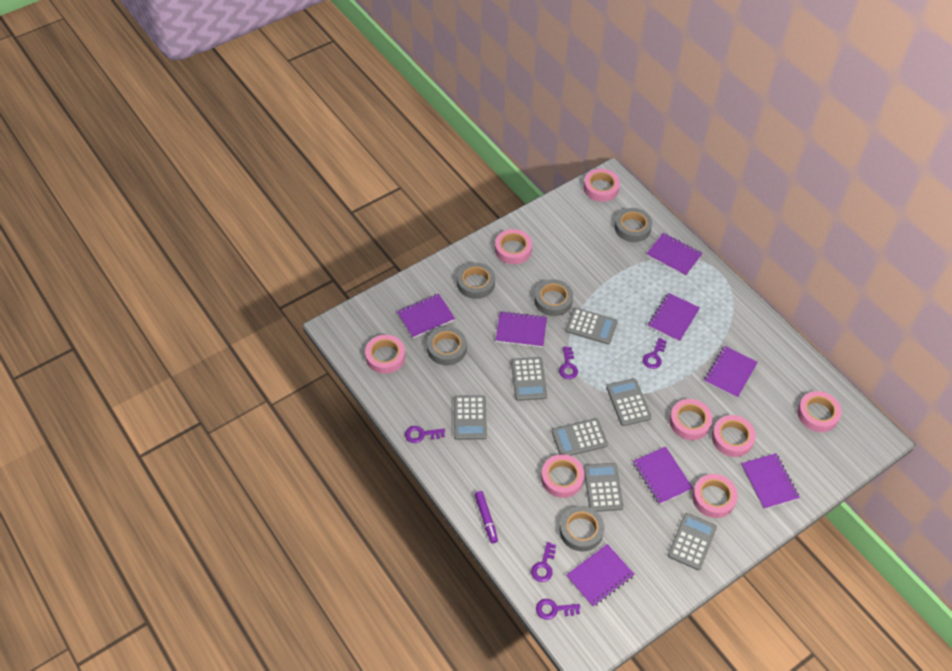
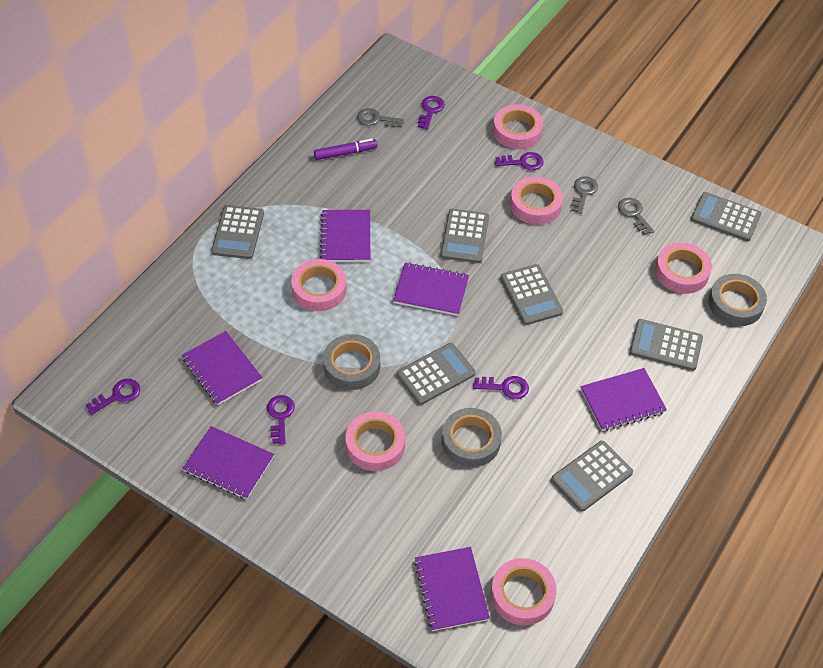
grey key: 0 -> 3
grey tape: 5 -> 3
pink tape: 8 -> 6
purple notebook: 8 -> 6

